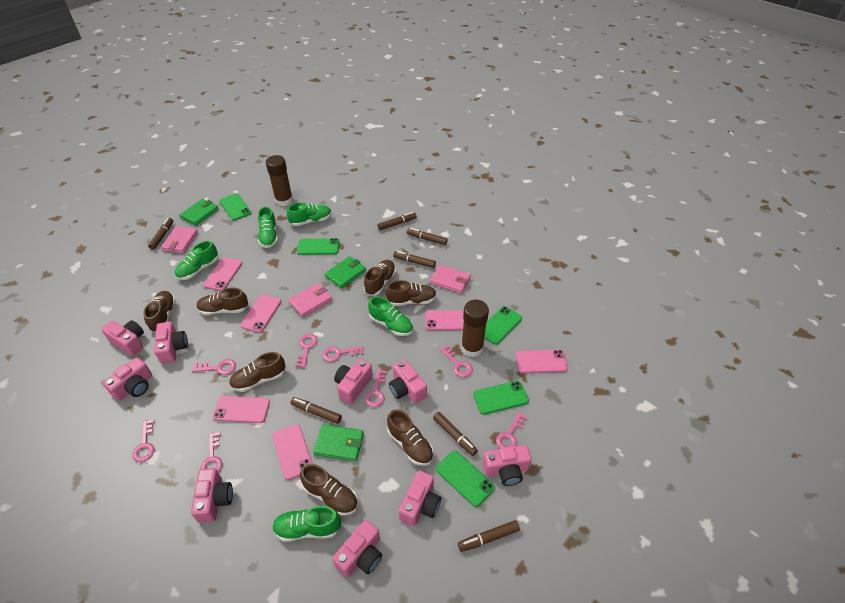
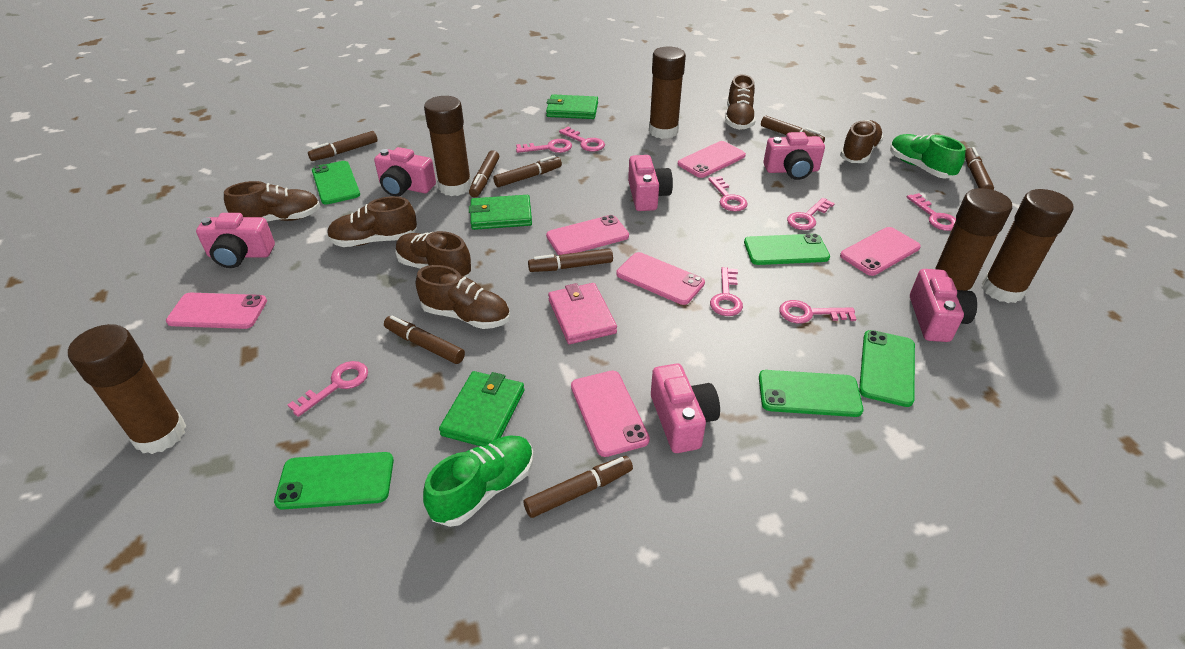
brown glue stick: 2 -> 5
brown marker: 7 -> 8
brown shoe: 7 -> 6
green shoe: 5 -> 2
pink camera: 9 -> 6
pink wallet: 3 -> 1

